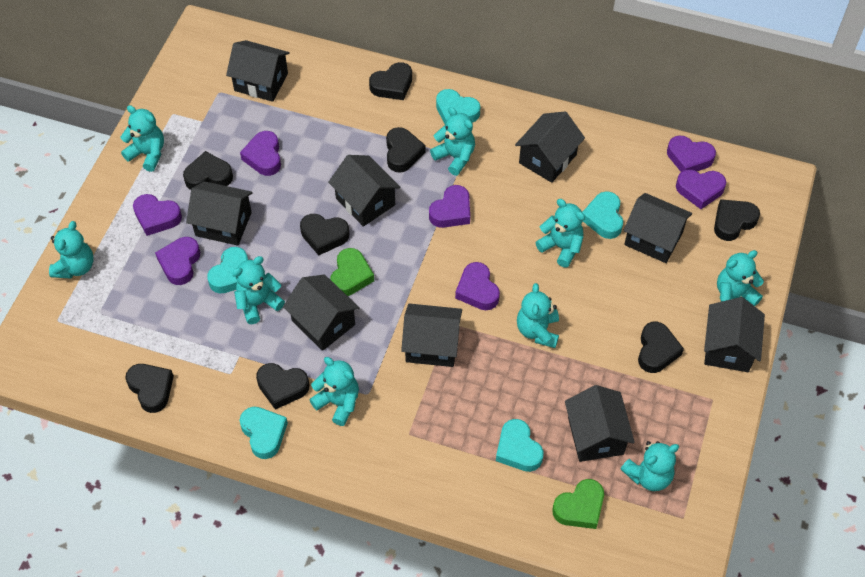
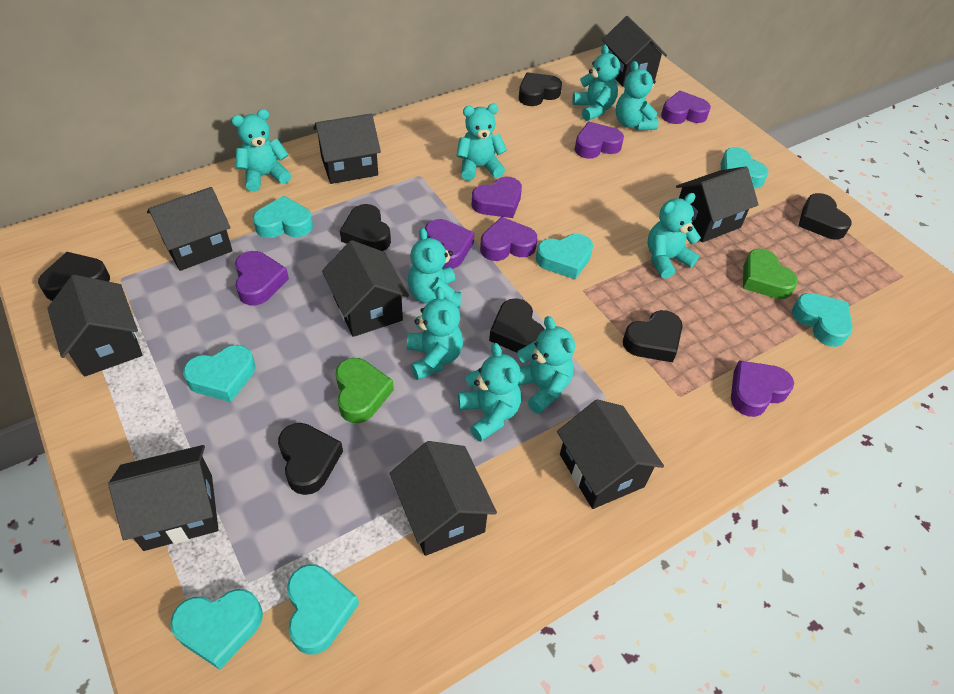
black heart: 8 -> 7
turquoise heart: 5 -> 7

